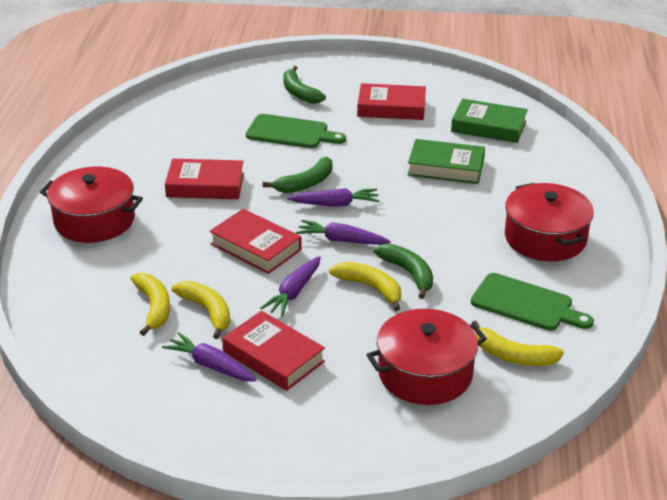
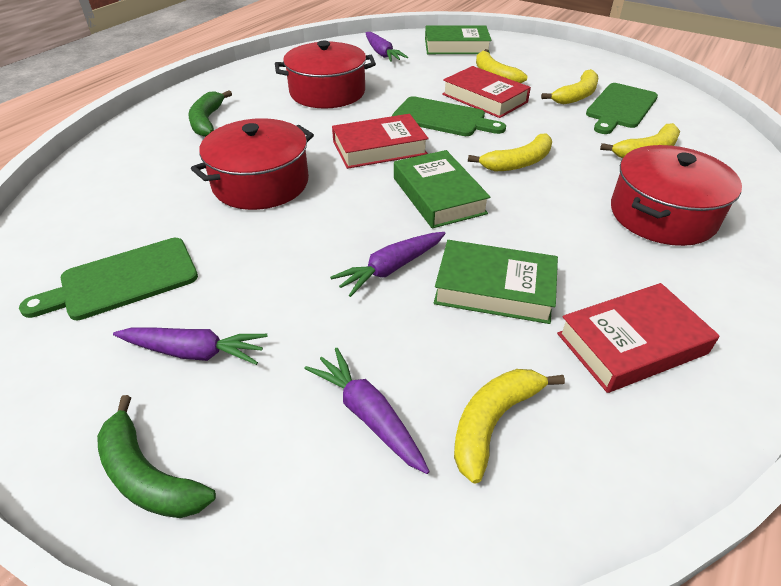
green banana: 3 -> 2
green book: 2 -> 3
green cutting board: 2 -> 3
red book: 4 -> 3
yellow banana: 4 -> 5

